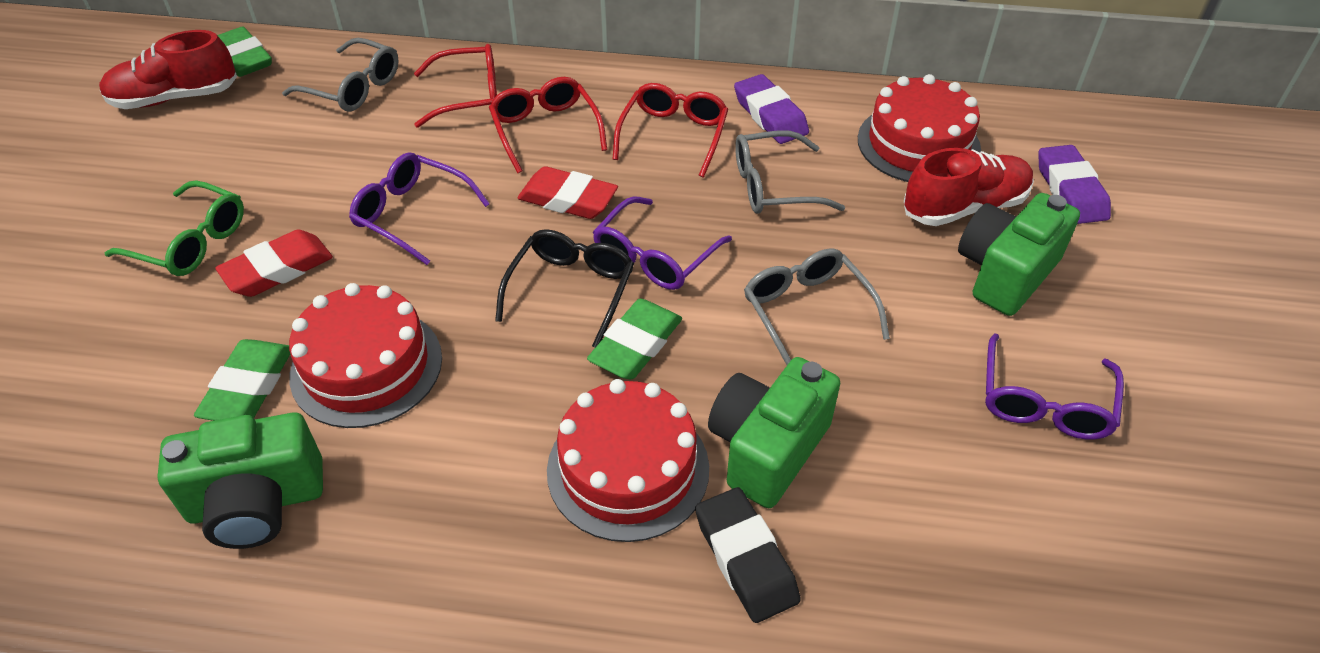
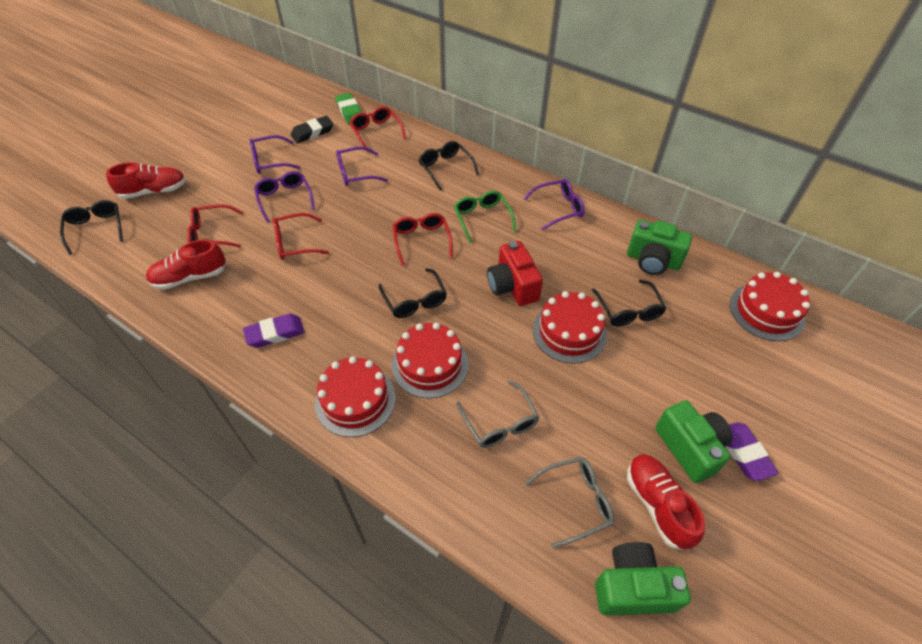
black glasses: 1 -> 4
green eraser: 3 -> 1
grey glasses: 3 -> 2
purple glasses: 3 -> 4
red cake: 3 -> 4
red camera: 0 -> 1
red eraser: 2 -> 0
red glasses: 3 -> 4
red shoe: 2 -> 3

